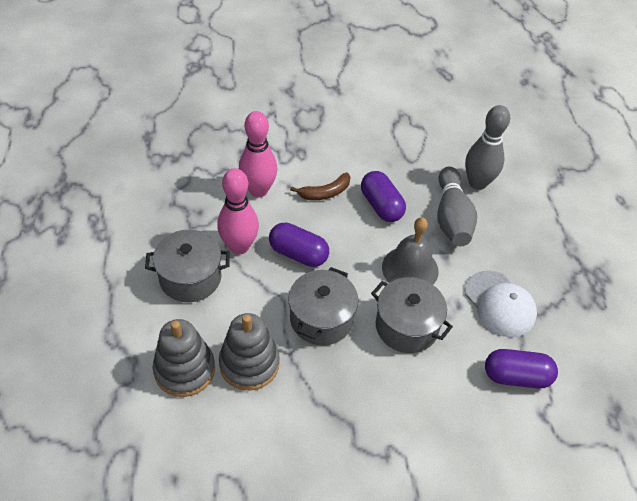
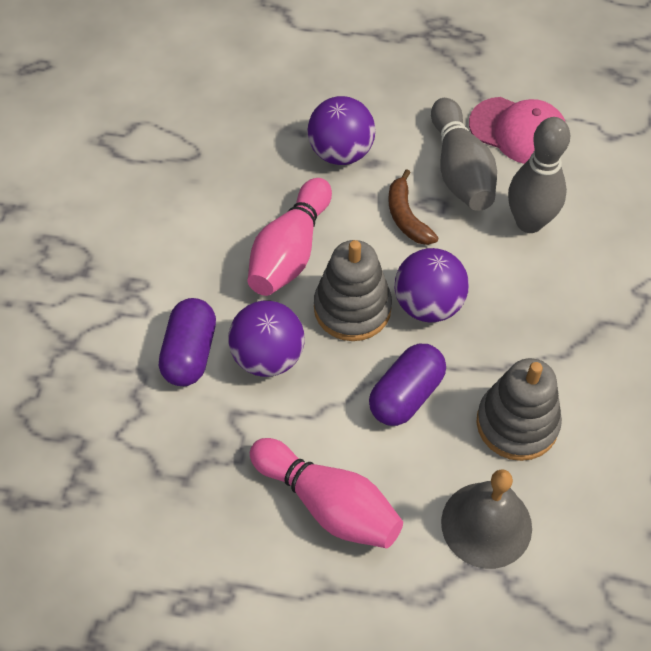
grey pot: 3 -> 0
pink cap: 0 -> 1
purple ball: 0 -> 3
purple capsule: 3 -> 2
white cap: 1 -> 0

